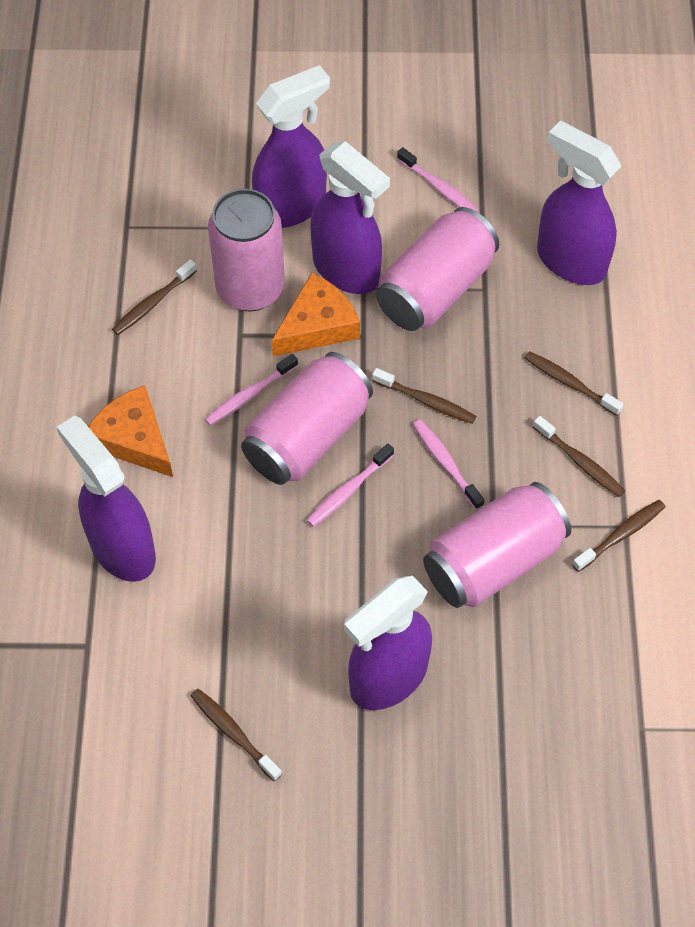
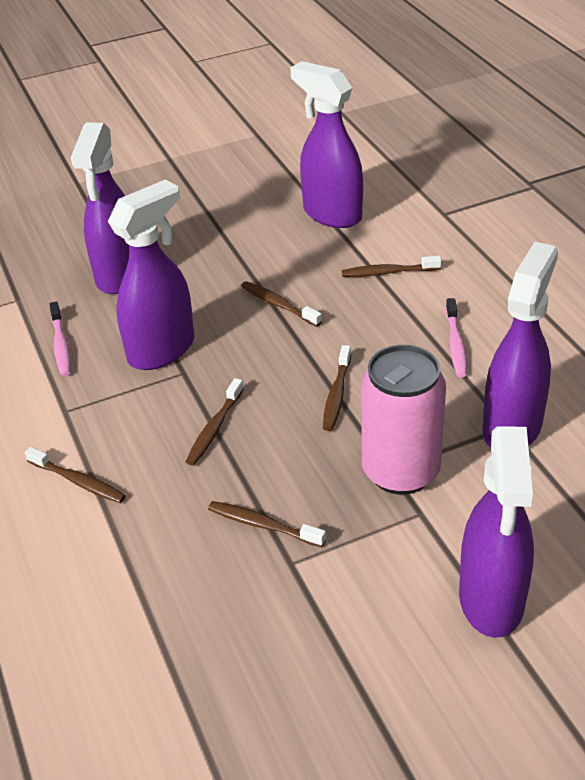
orange cheese: 2 -> 0
pink can: 4 -> 1
pink toothbrush: 4 -> 2

